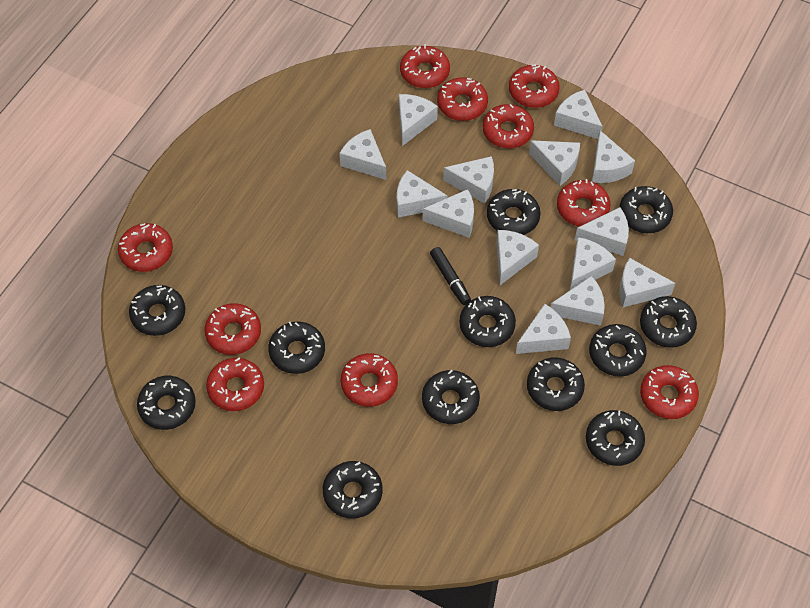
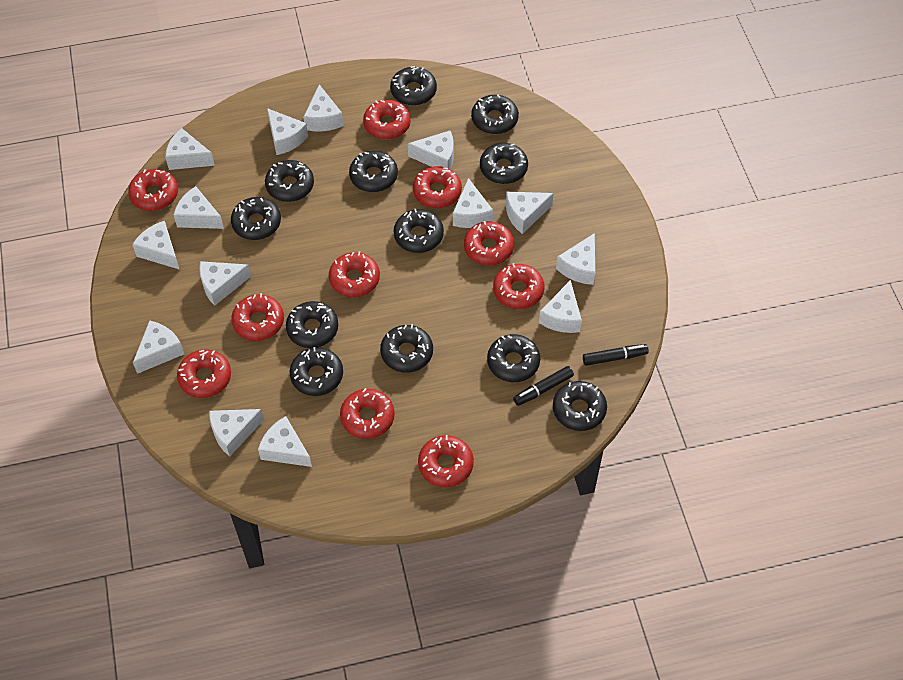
black marker: 1 -> 2

